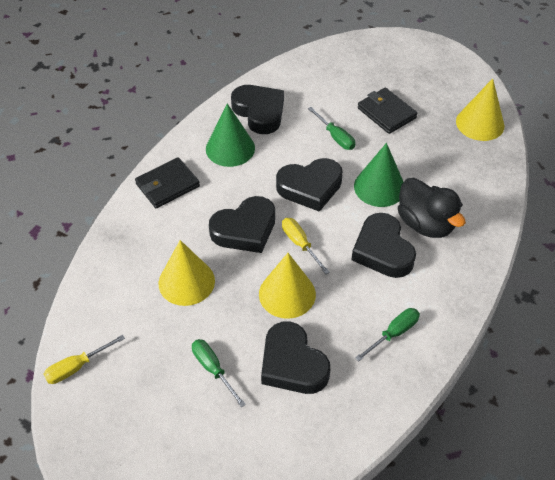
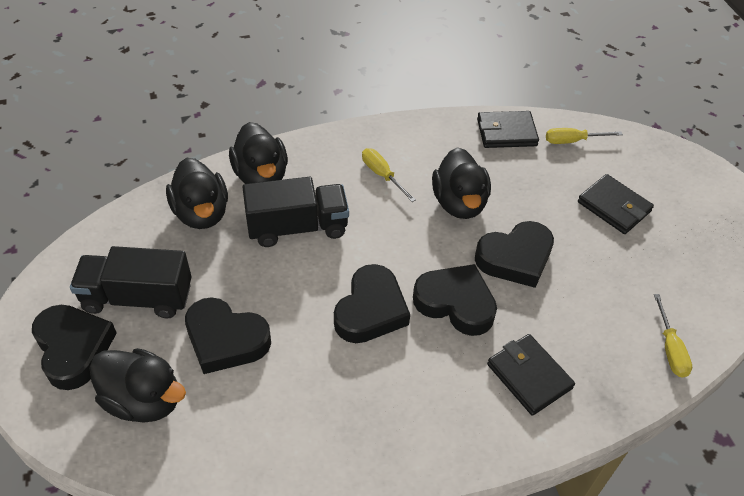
black duck: 1 -> 4
black truck: 0 -> 2
black wallet: 2 -> 3
green cone: 2 -> 0
green screwdriver: 3 -> 0
yellow cone: 3 -> 0
yellow screwdriver: 2 -> 3

